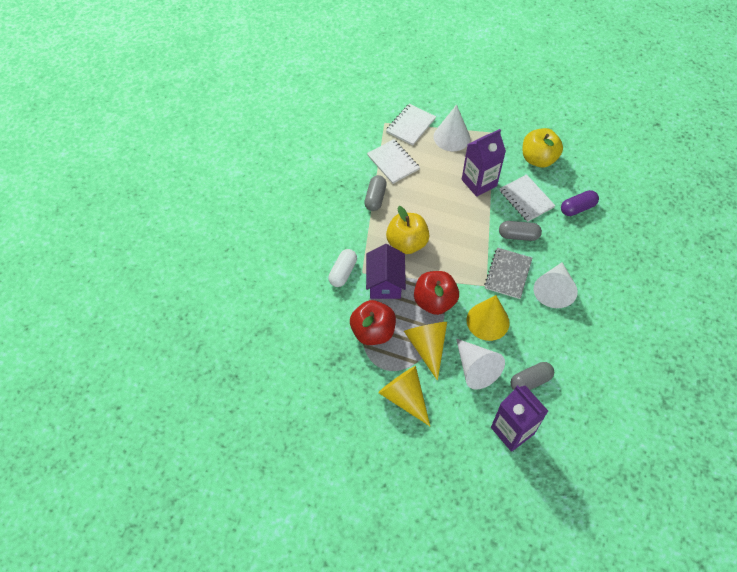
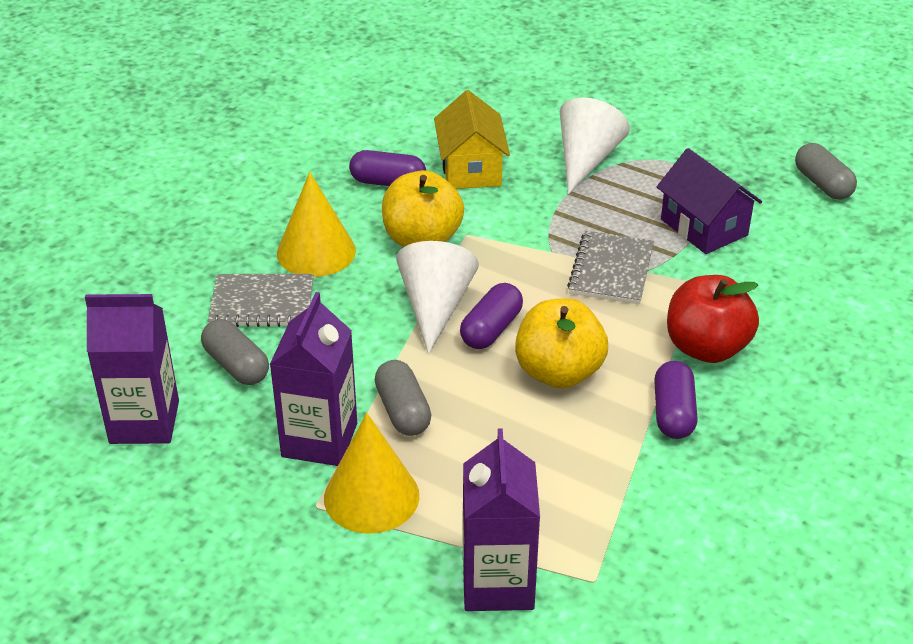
grey notebook: 1 -> 2
purple capsule: 1 -> 3
purple carton: 2 -> 3
red apple: 2 -> 1
white capsule: 1 -> 0
white cone: 3 -> 2
white notebook: 3 -> 0
yellow cone: 3 -> 2
yellow house: 0 -> 1

